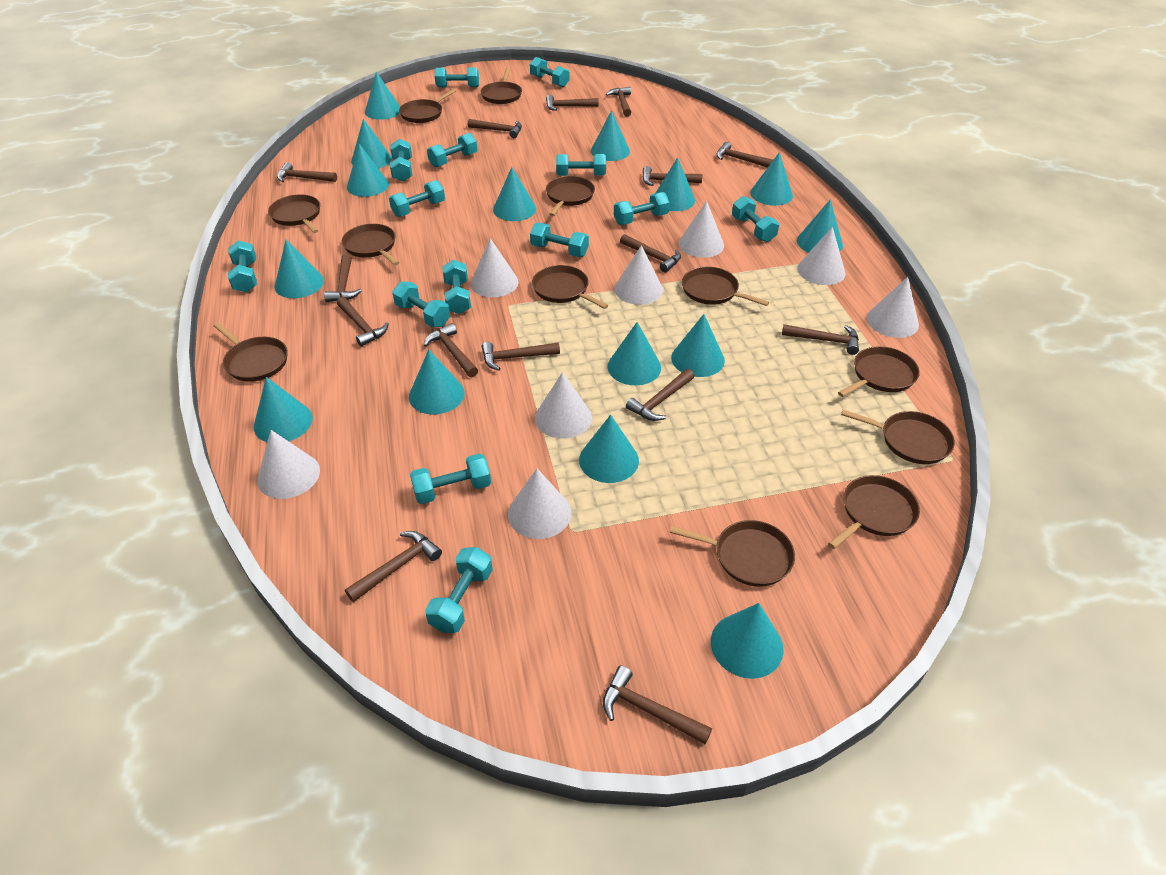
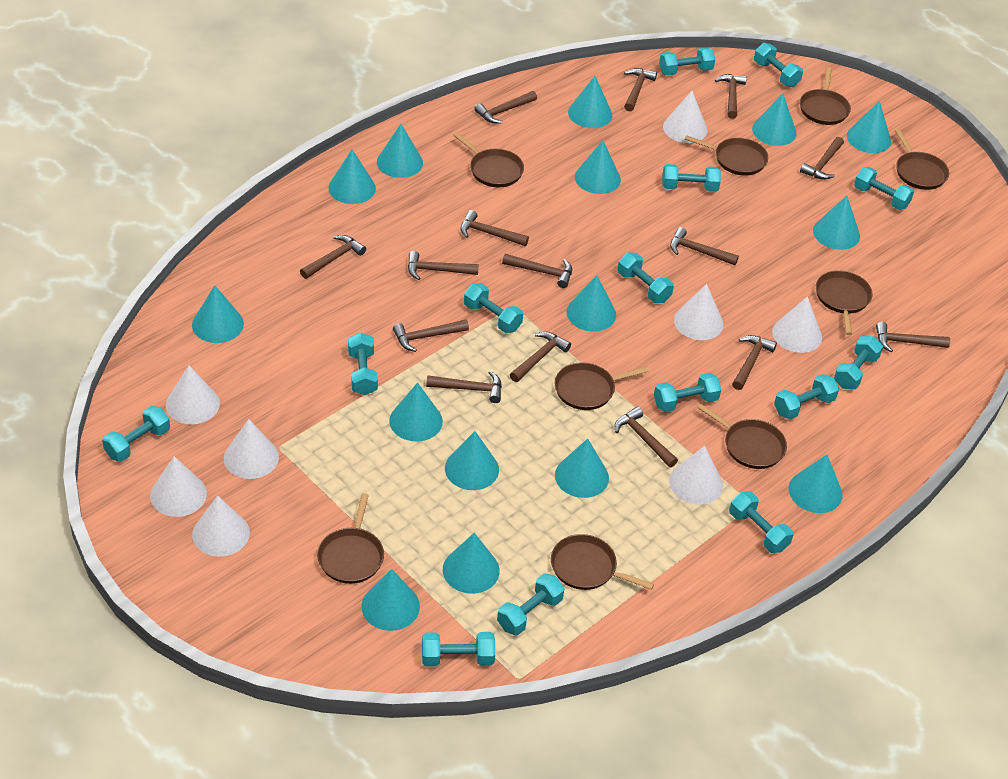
brown pan: 12 -> 9

